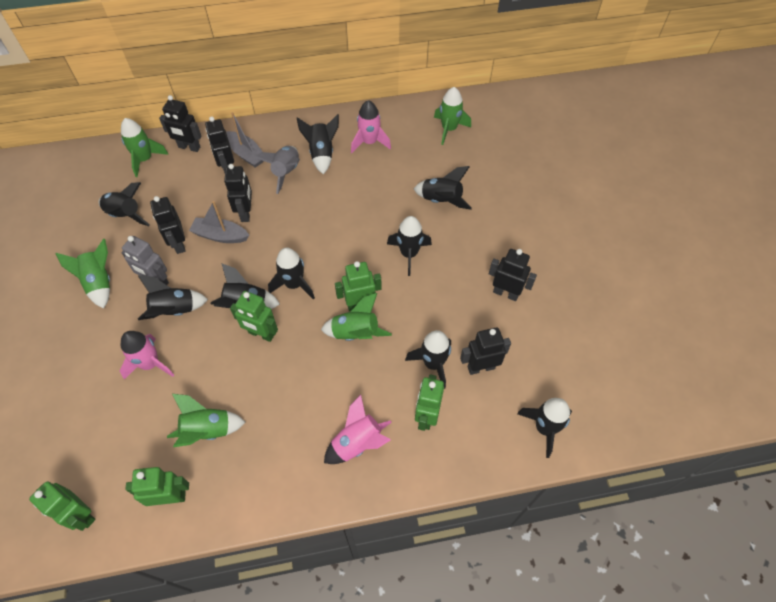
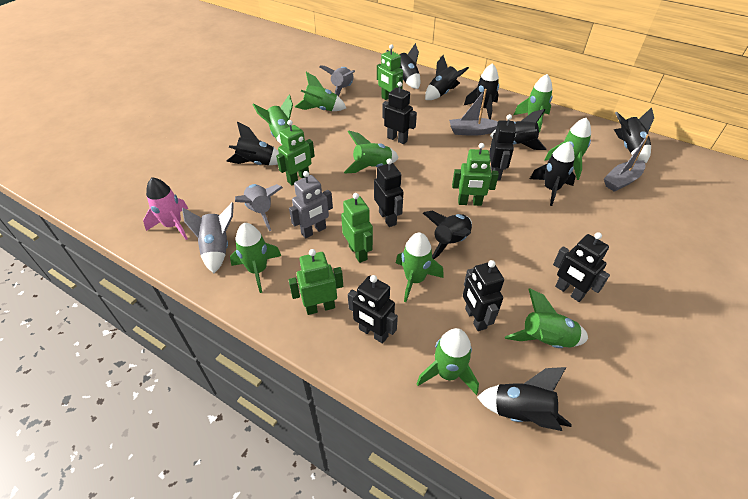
green rocket: 5 -> 9
grey rocket: 1 -> 3
pink rocket: 3 -> 1

